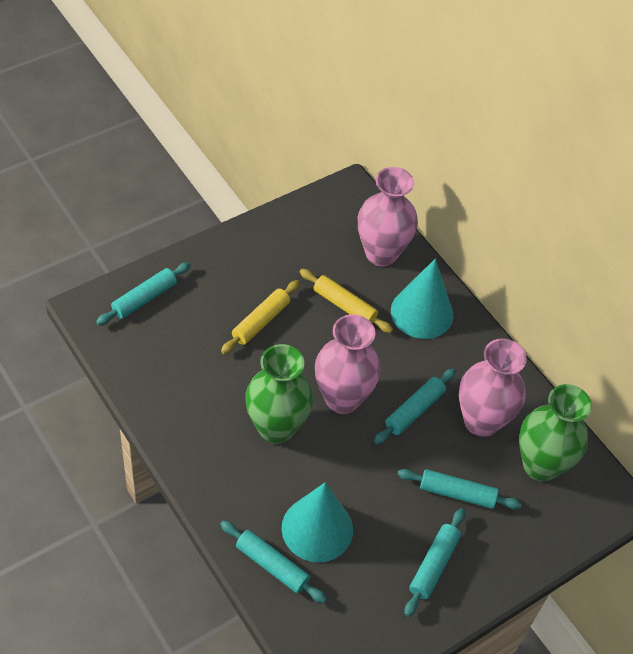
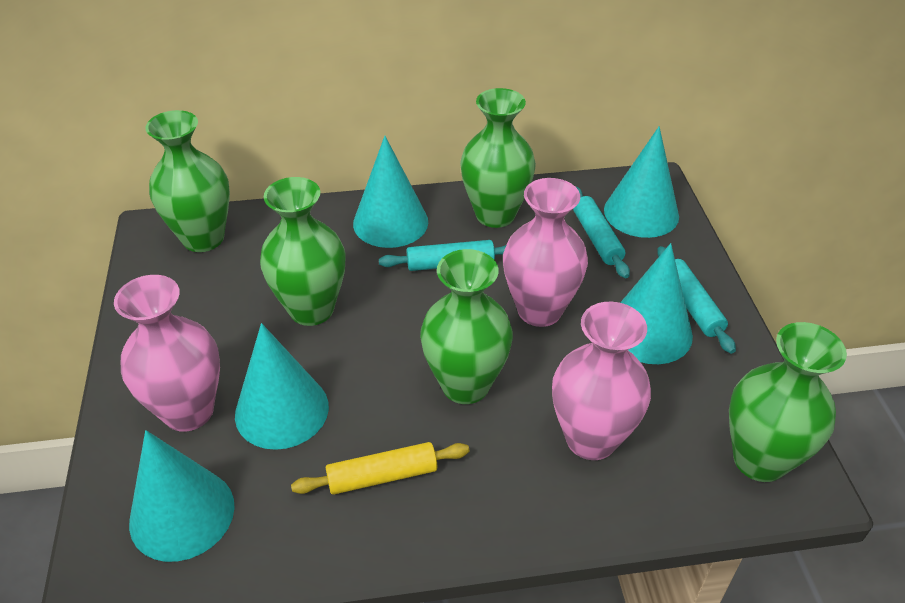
green vase: 2 -> 5
turquoise cone: 2 -> 5
turquoise rolling pin: 5 -> 3
yellow rolling pin: 2 -> 1

